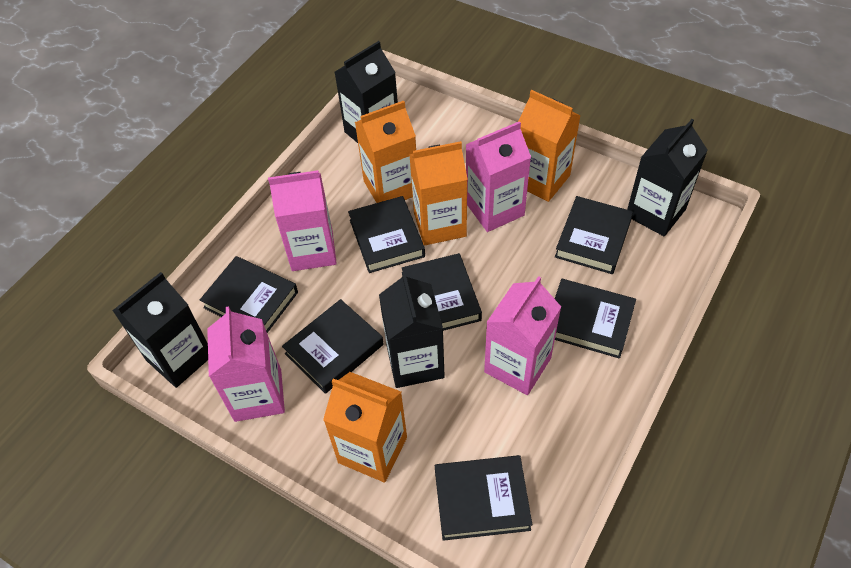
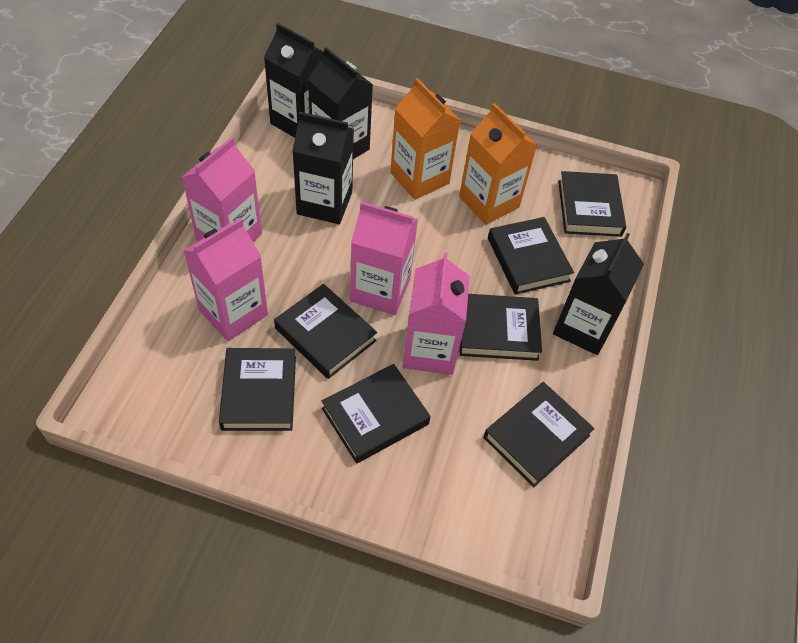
orange carton: 4 -> 2

